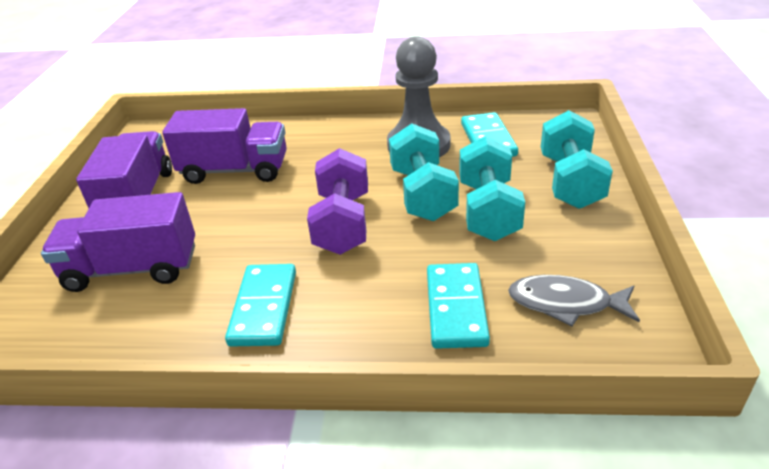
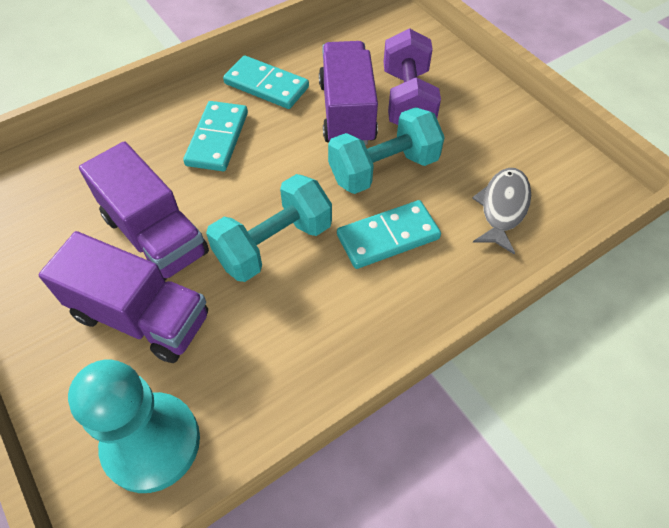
grey pawn: 1 -> 0
turquoise dumbbell: 3 -> 2
turquoise pawn: 0 -> 1

